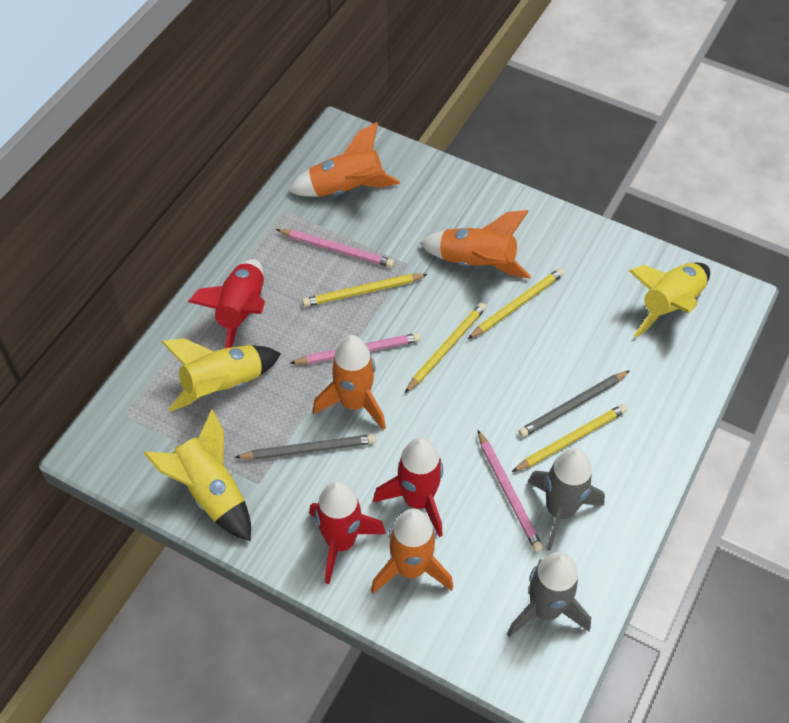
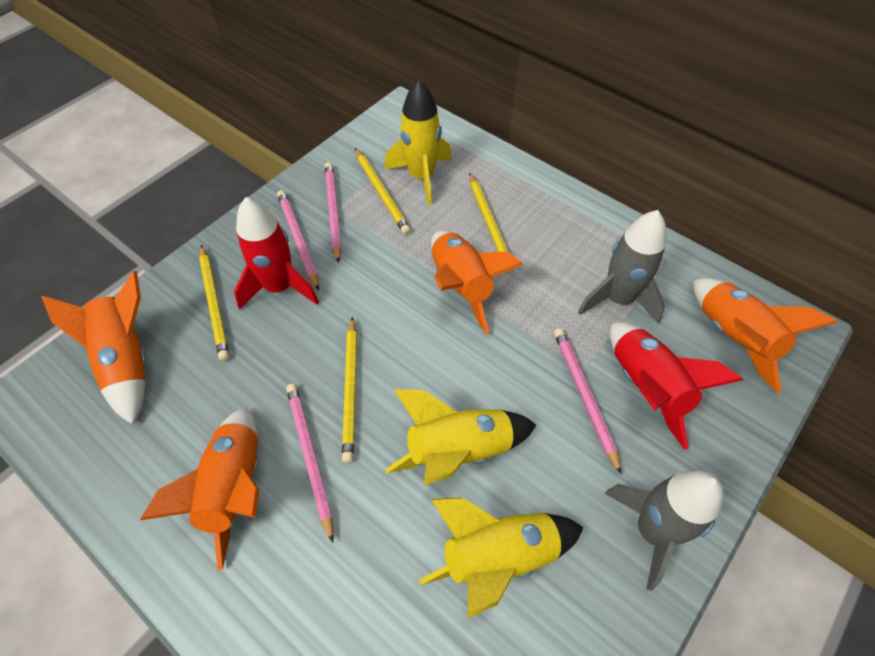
grey pencil: 2 -> 0
pink pencil: 3 -> 4
red rocket: 3 -> 2

